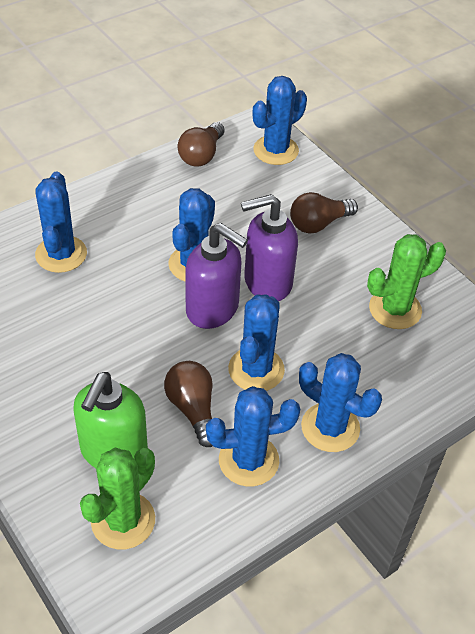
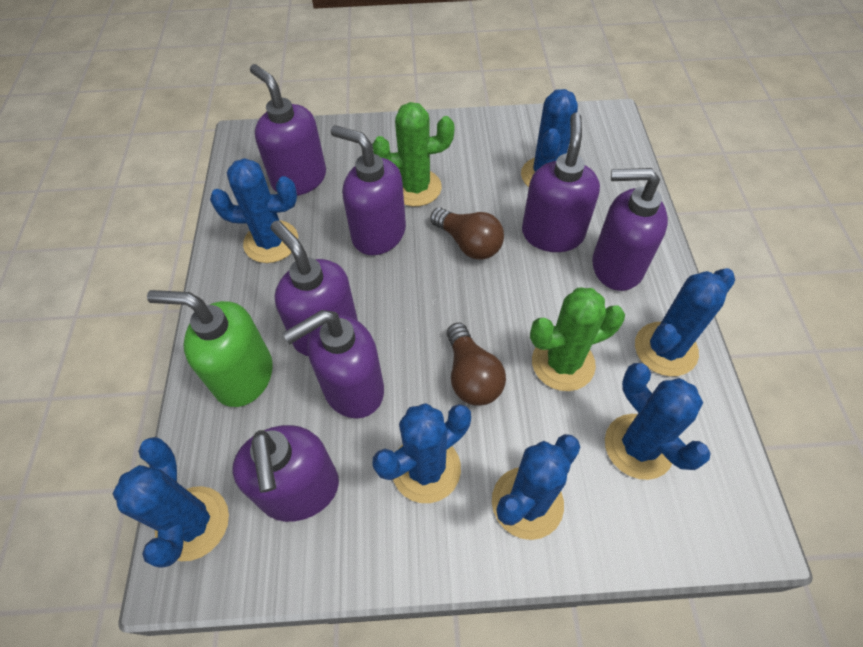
blue cactus: 6 -> 7
brown light bulb: 3 -> 2
purple soap dispenser: 2 -> 7

